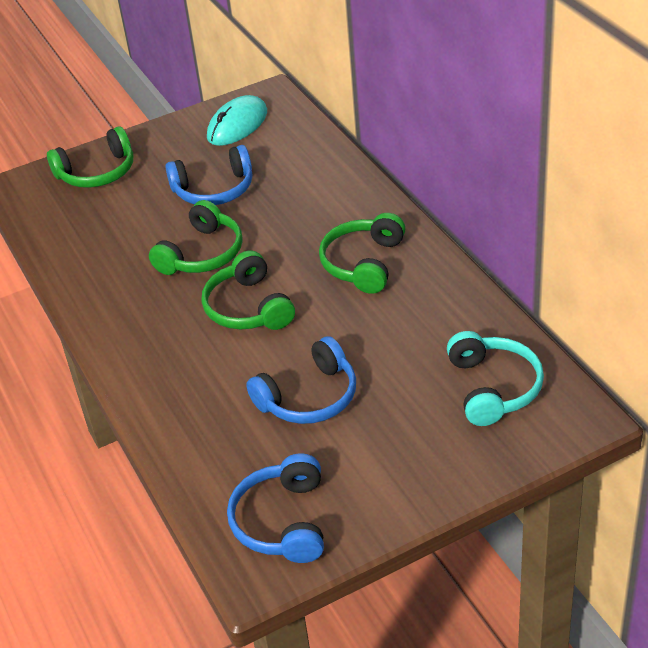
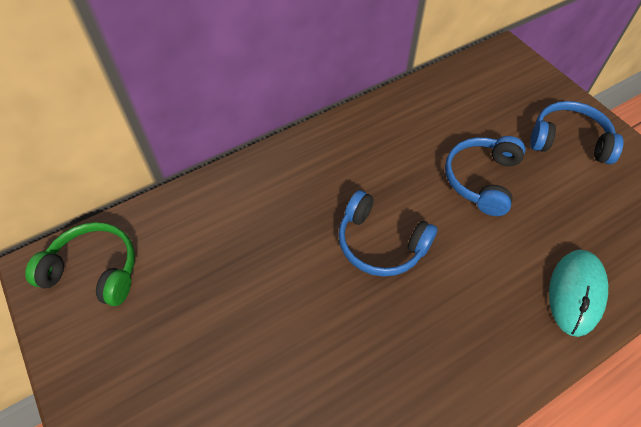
green headphones: 4 -> 1
turquoise headphones: 1 -> 0

